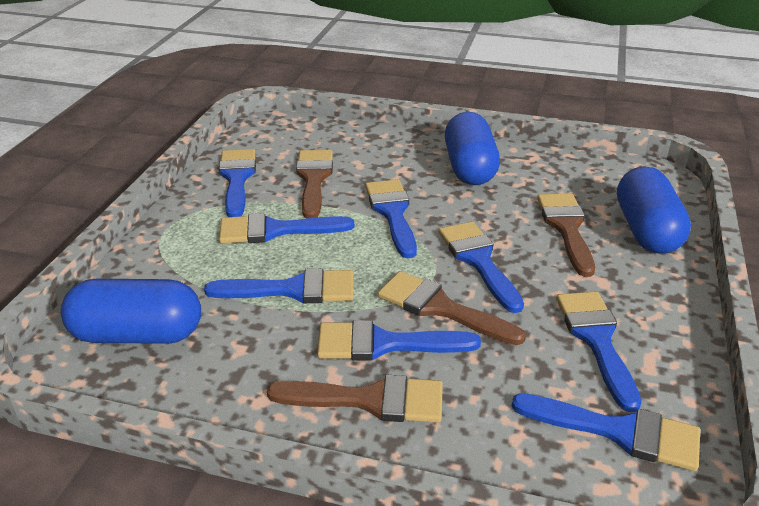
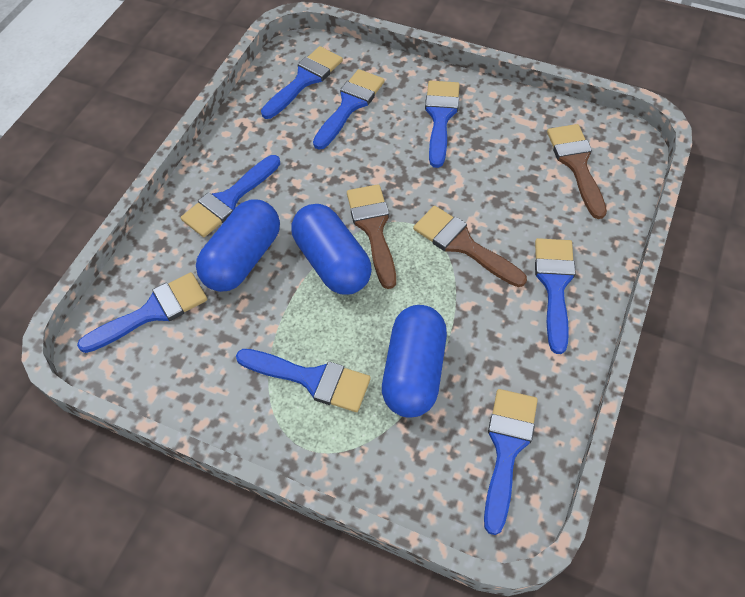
brown brush: 4 -> 3

